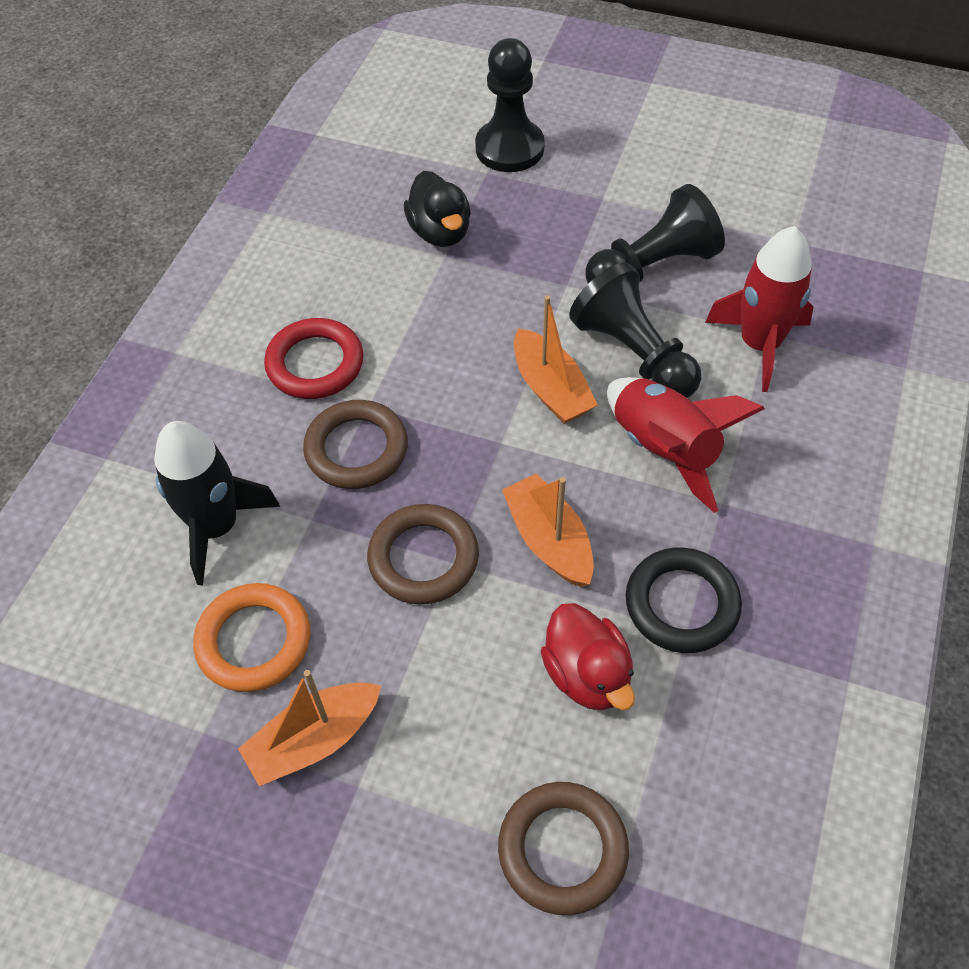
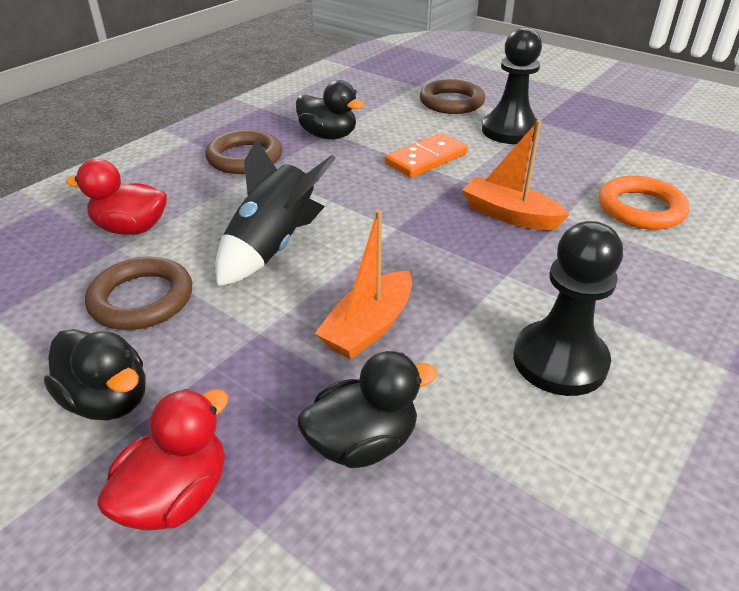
black duck: 1 -> 3
black pawn: 3 -> 2
black ring: 1 -> 0
orange boat: 3 -> 2
orange domino: 0 -> 1
red duck: 1 -> 2
red ring: 1 -> 0
red rocket: 2 -> 0

